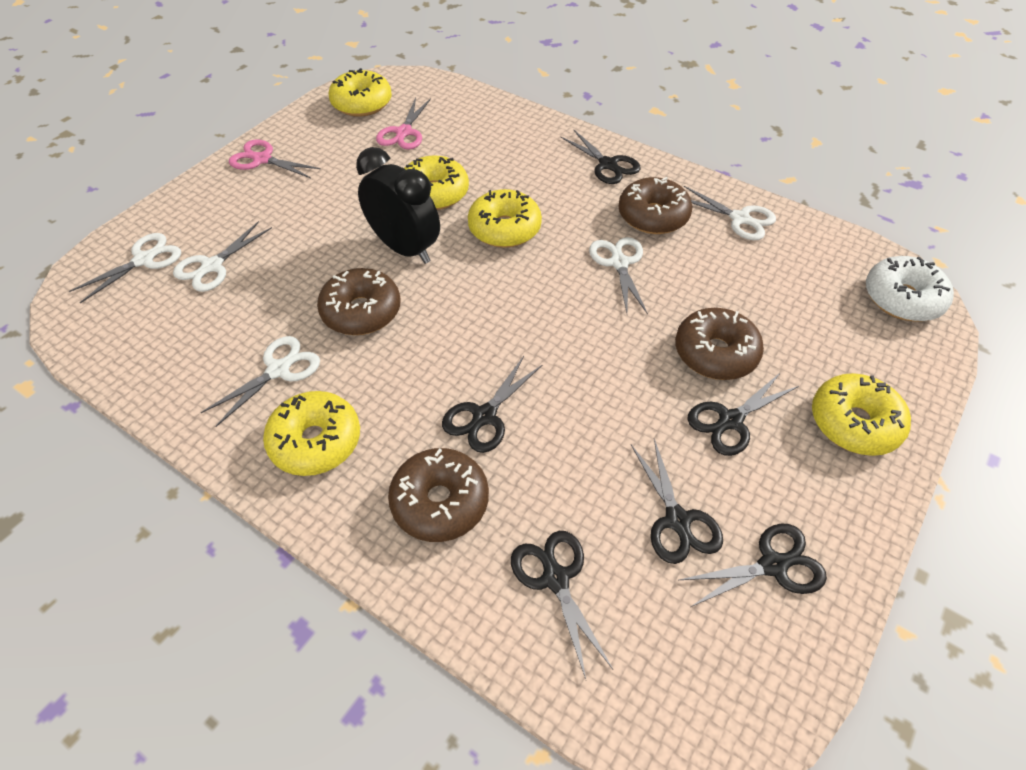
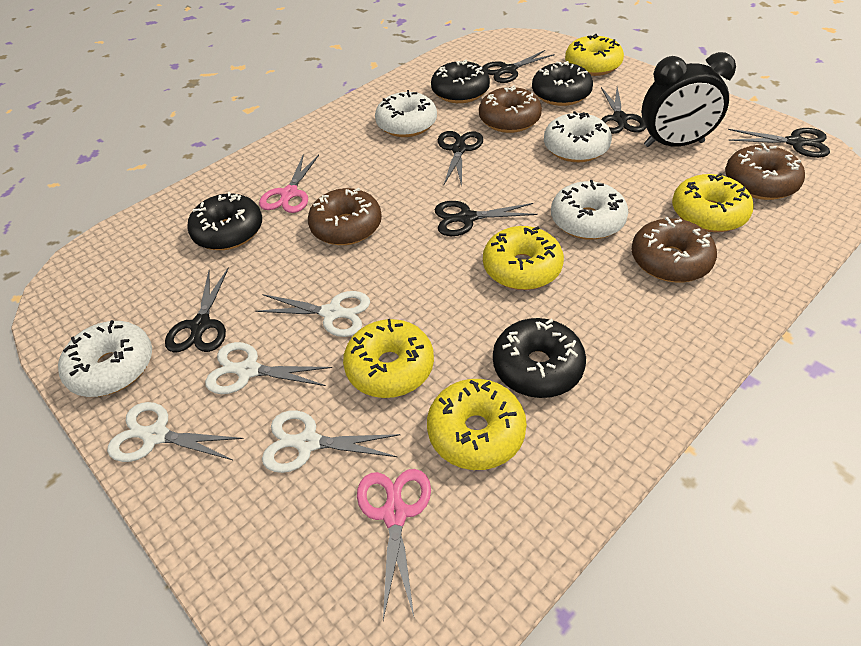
black donut: 0 -> 4
white donut: 1 -> 4
white scissors: 5 -> 4

